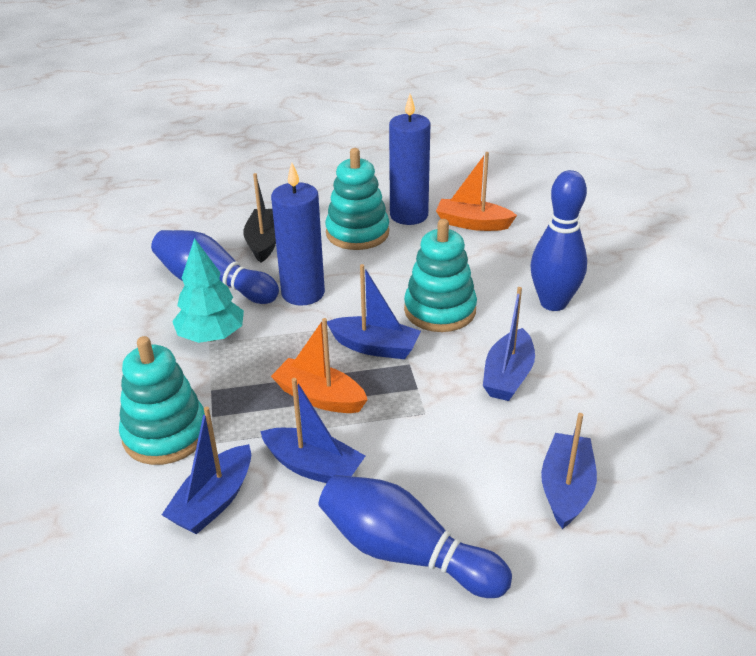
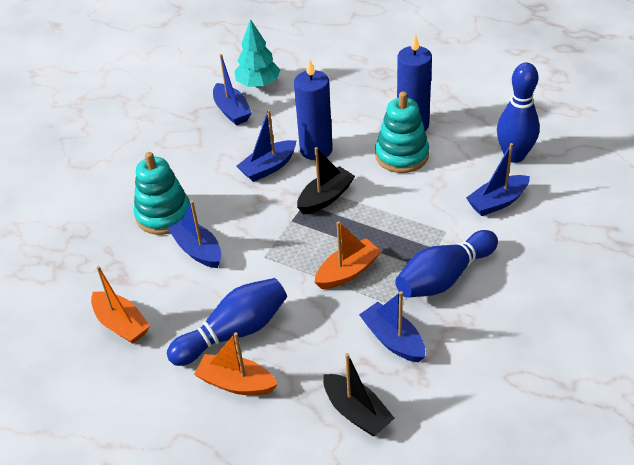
black boat: 1 -> 2
orange boat: 2 -> 3
turquoise stacking toy: 3 -> 2

